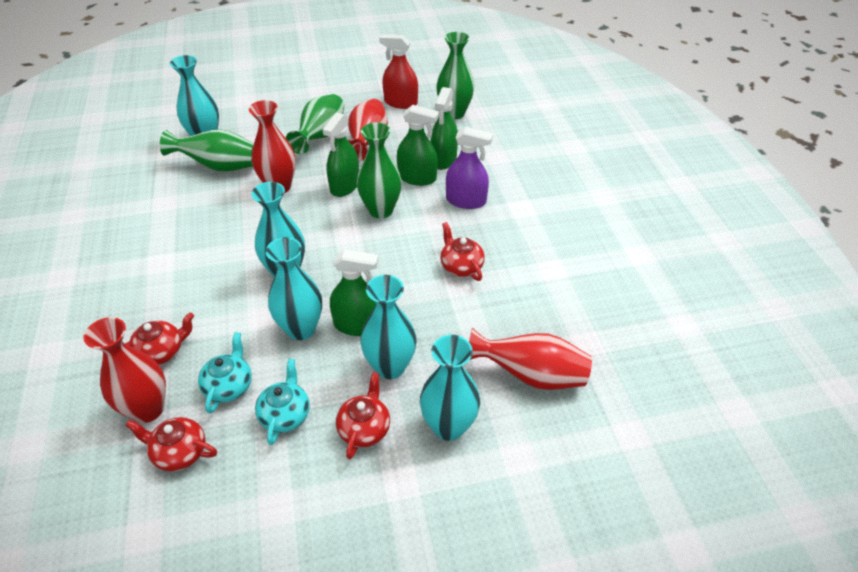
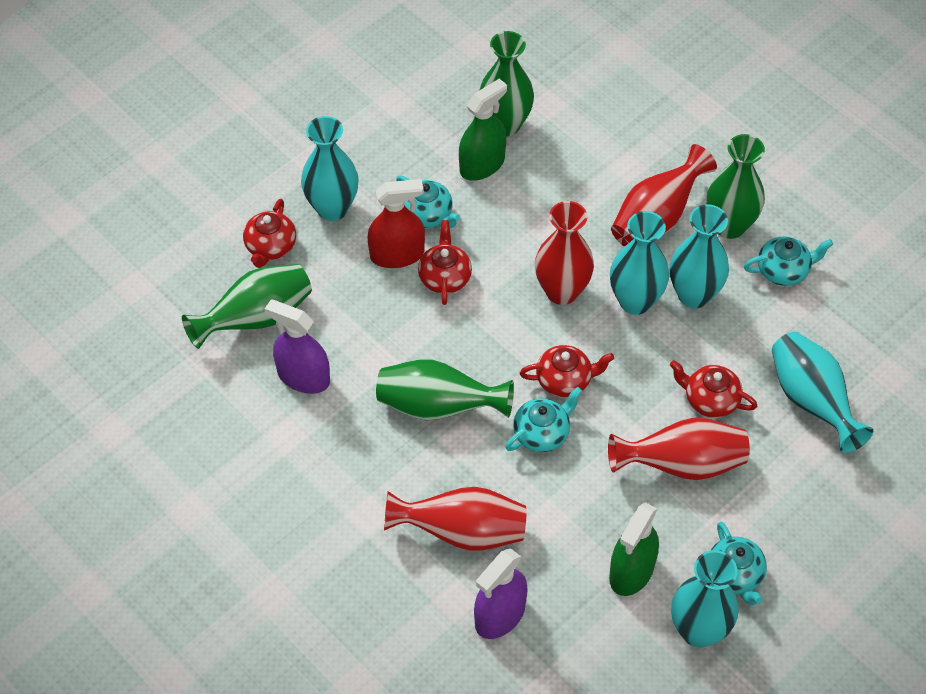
green spray bottle: 4 -> 2
purple spray bottle: 1 -> 2
turquoise teapot: 2 -> 4

